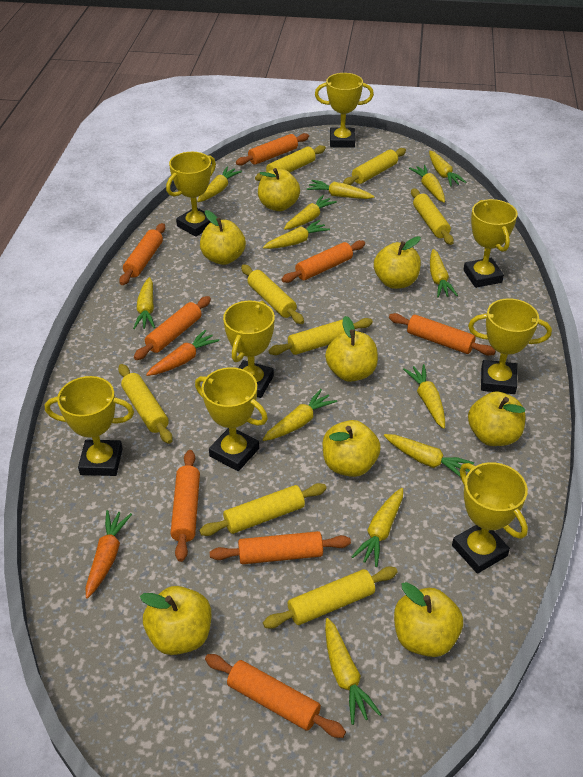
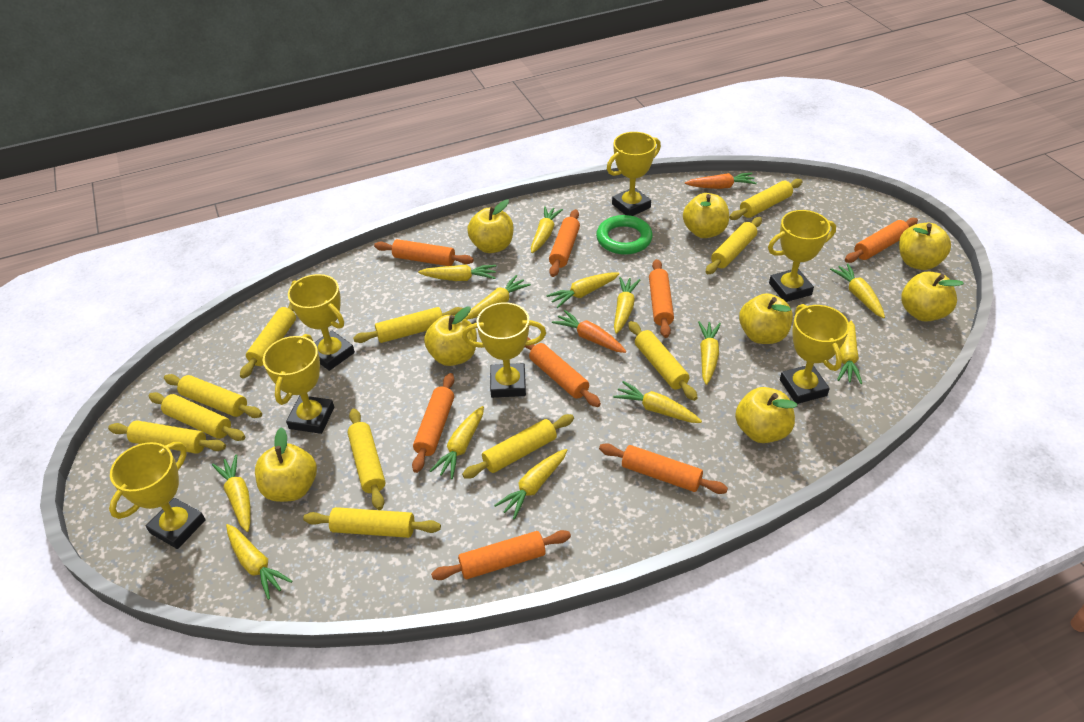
green ring: 0 -> 1
yellow rolling pin: 8 -> 11
yellow trophy: 8 -> 7

